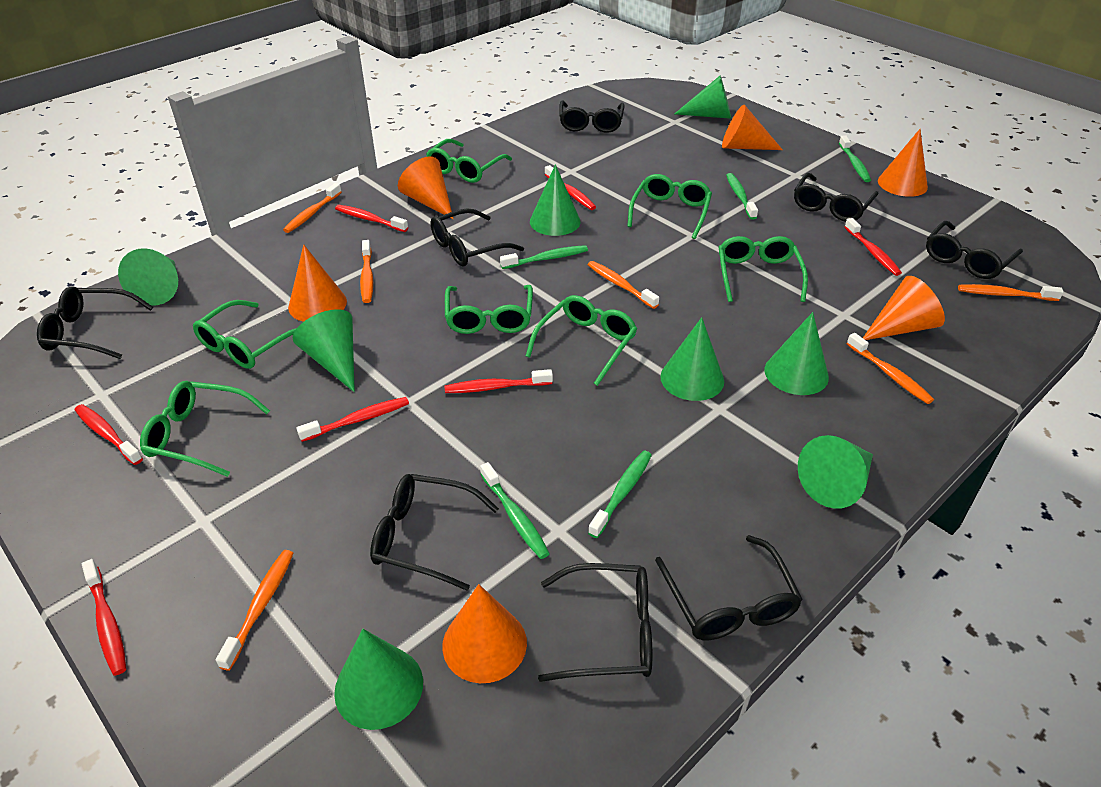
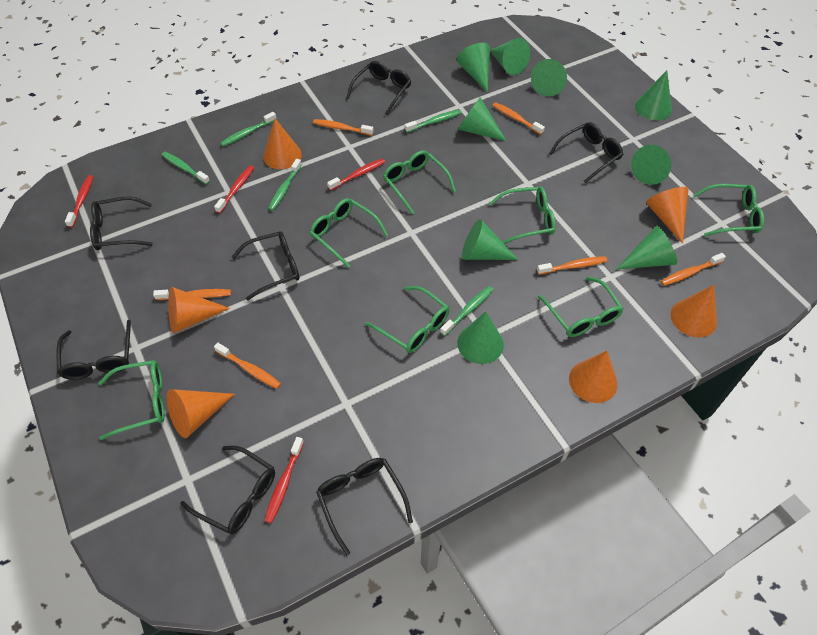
black glasses: 8 -> 7
green cone: 8 -> 9
red toothbrush: 7 -> 4

